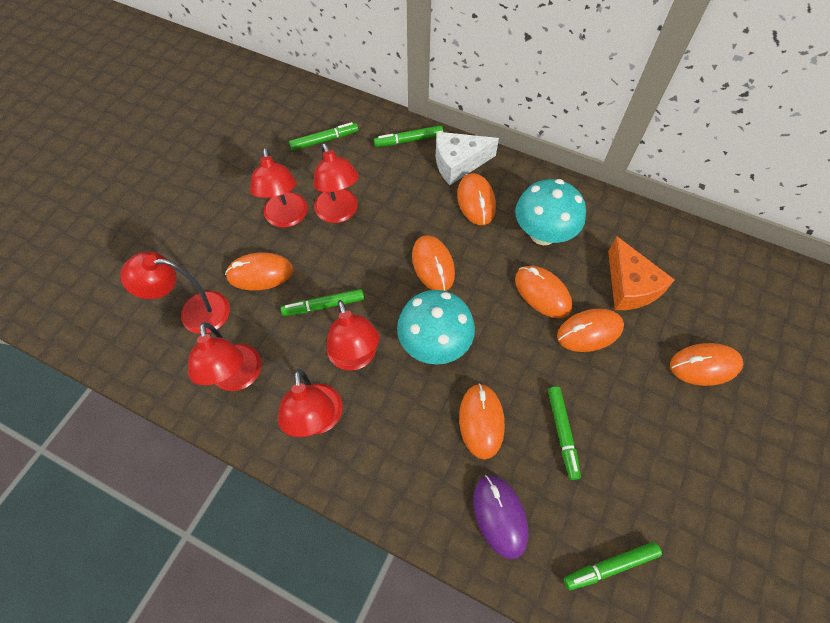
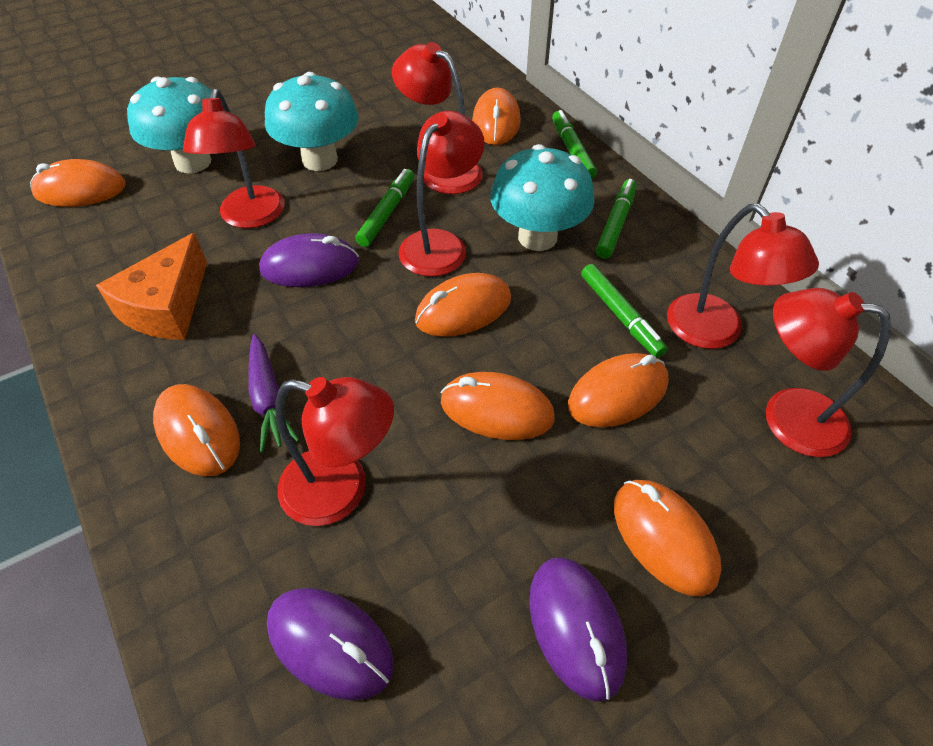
green marker: 5 -> 4
purple carrot: 0 -> 1
purple mouse: 1 -> 3
turquoise mushroom: 2 -> 3
white cheese: 1 -> 0

